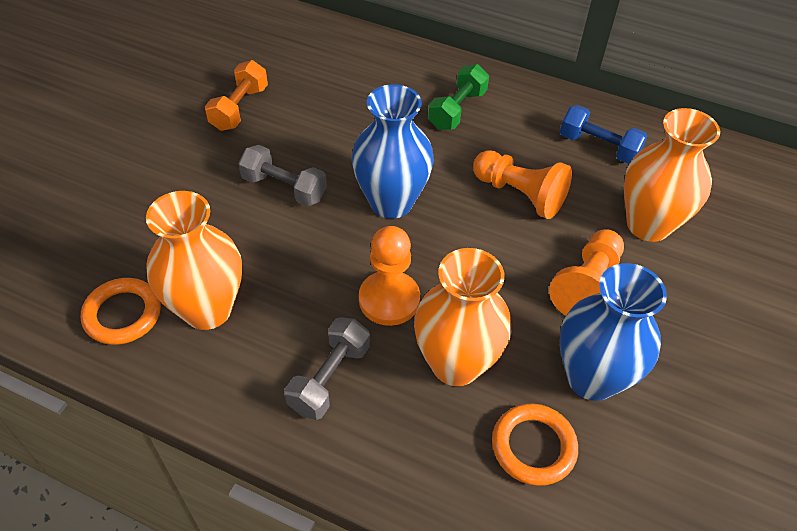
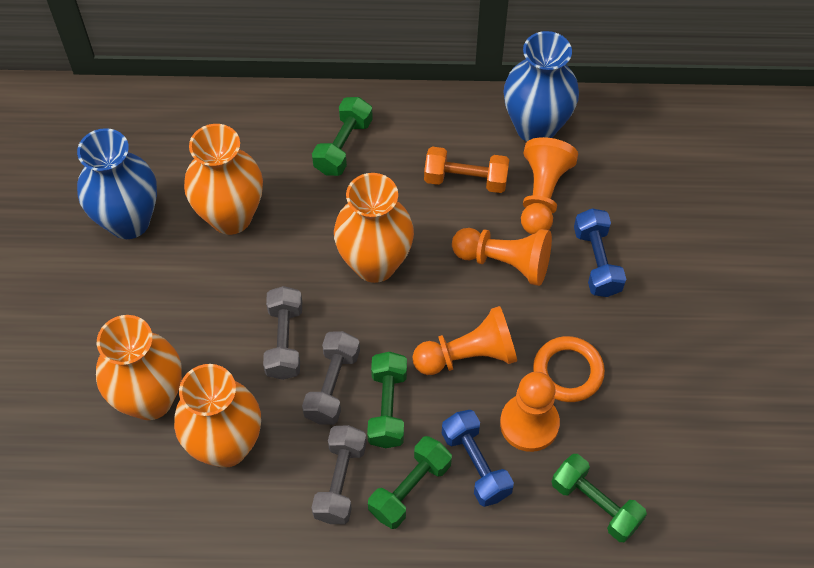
blue dumbbell: 1 -> 2
green dumbbell: 1 -> 4
grey dumbbell: 2 -> 3
orange pawn: 3 -> 4
orange ring: 2 -> 1
orange vase: 3 -> 4

